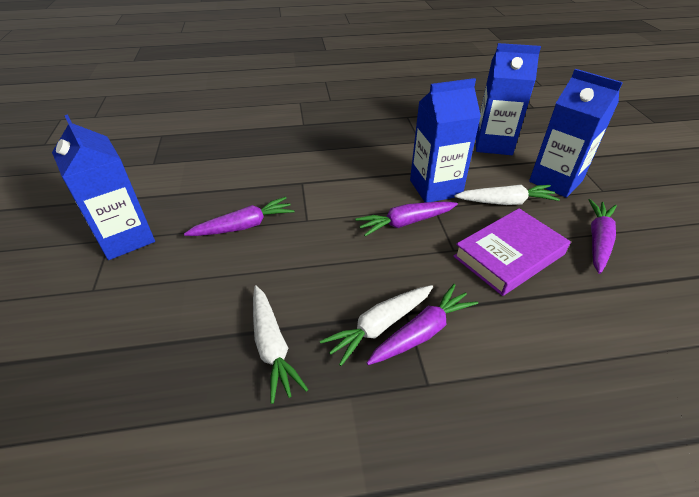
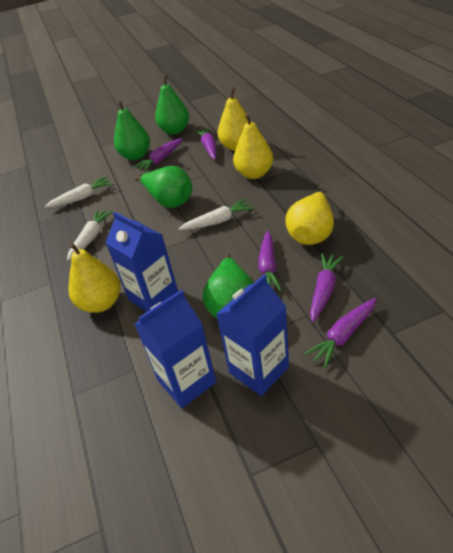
blue carton: 4 -> 3
green pear: 0 -> 4
purple book: 1 -> 0
purple carrot: 4 -> 5
yellow pear: 0 -> 4

